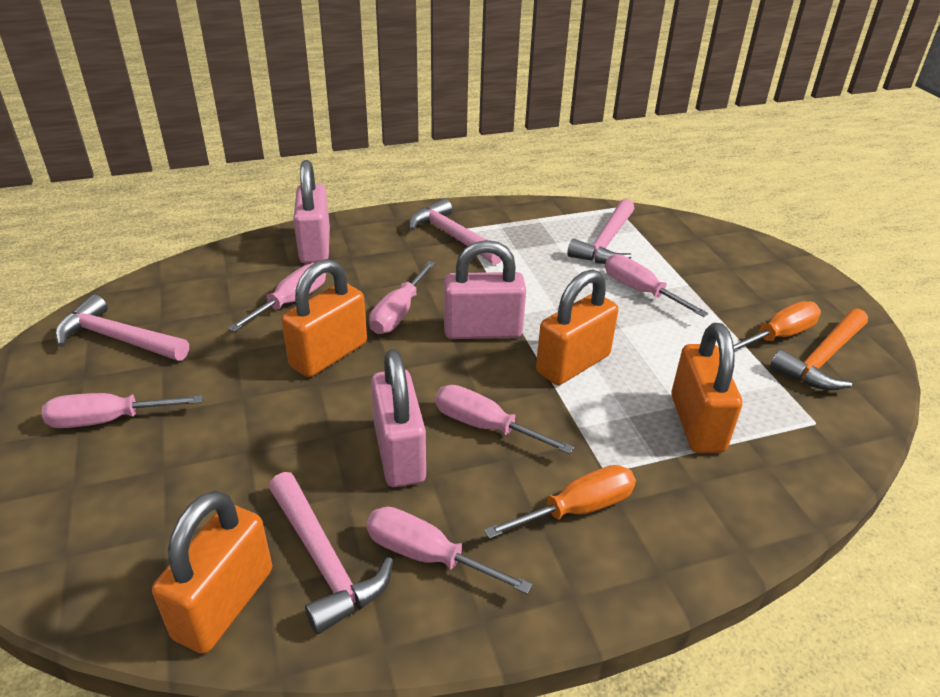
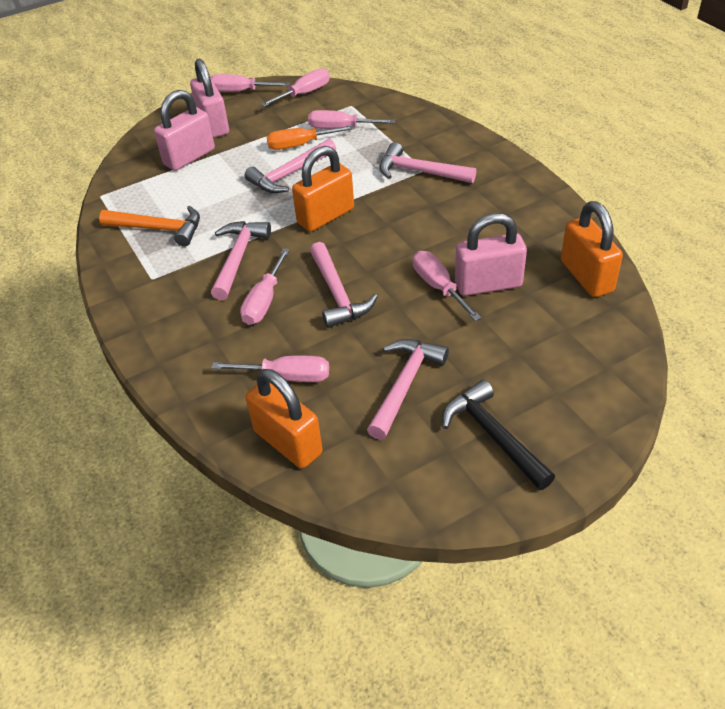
black hammer: 0 -> 1
orange padlock: 4 -> 3
orange screwdriver: 2 -> 1
pink hammer: 4 -> 5

